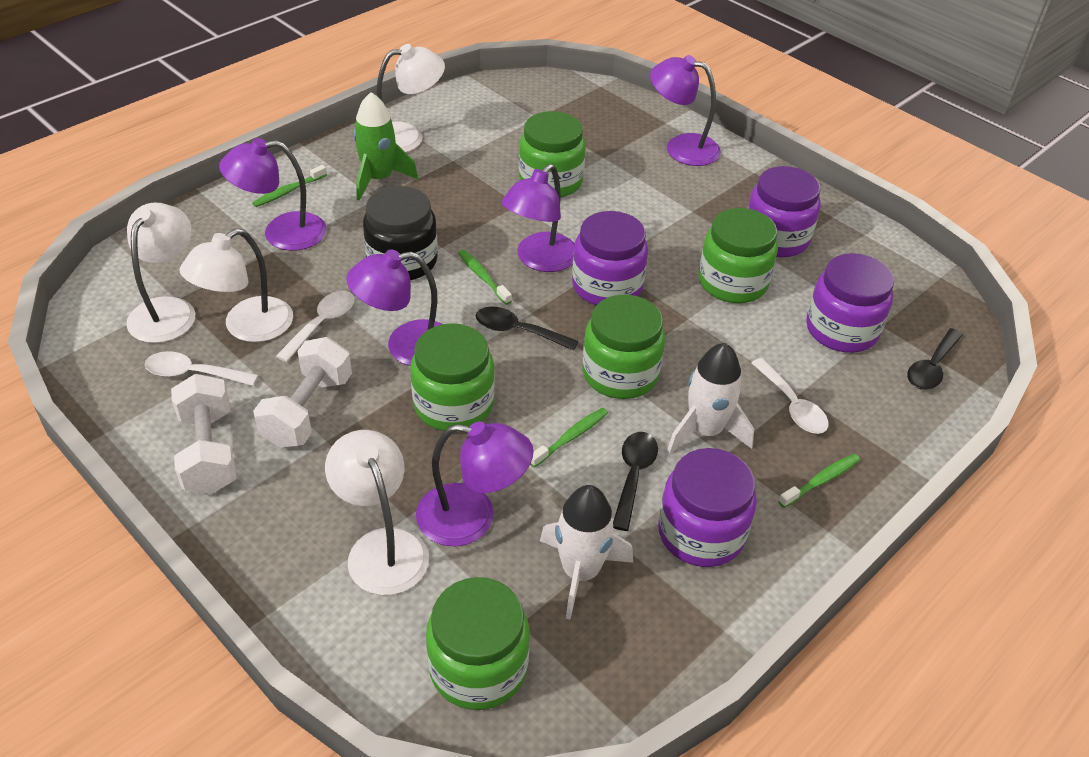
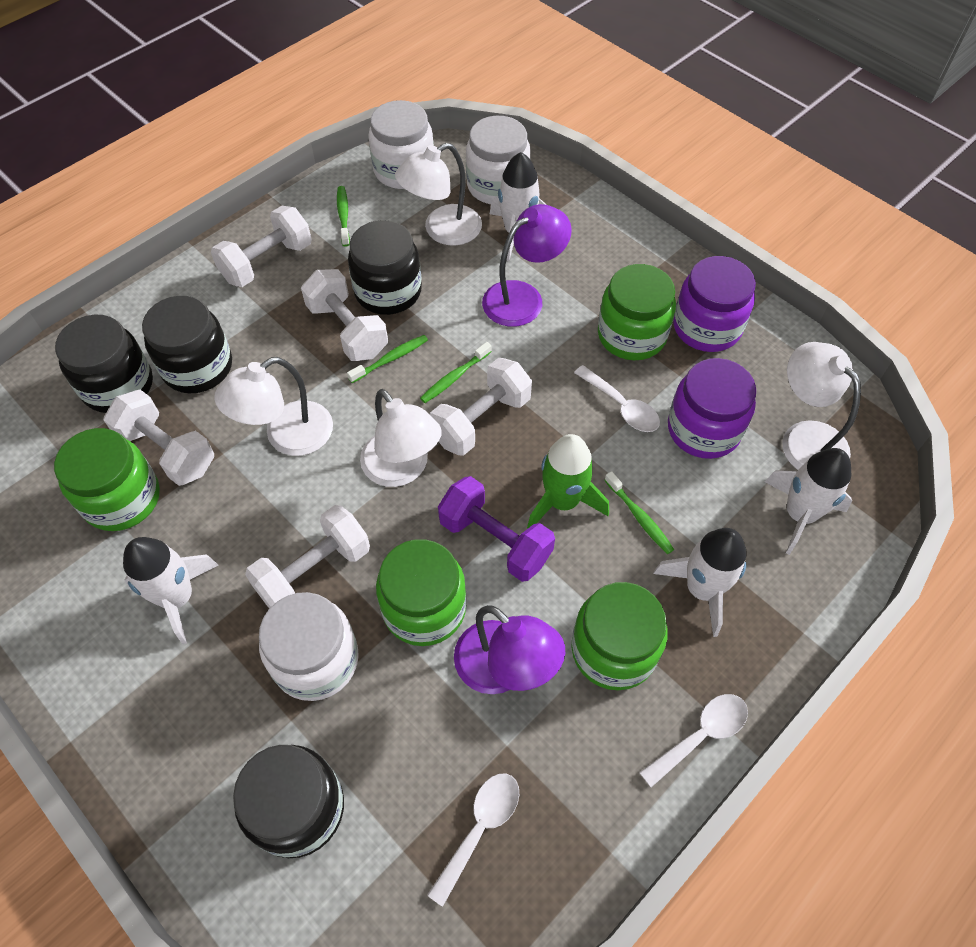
black jar: 1 -> 4
black spoon: 3 -> 0
green jar: 5 -> 4
purple dumbbell: 0 -> 1
purple jar: 4 -> 2
purple lamp: 5 -> 2
white dumbbell: 2 -> 5
white jar: 0 -> 3
white rocket: 2 -> 4

